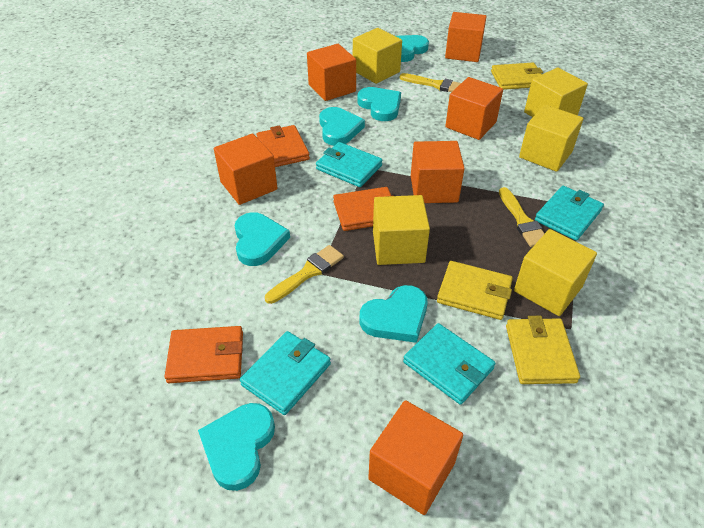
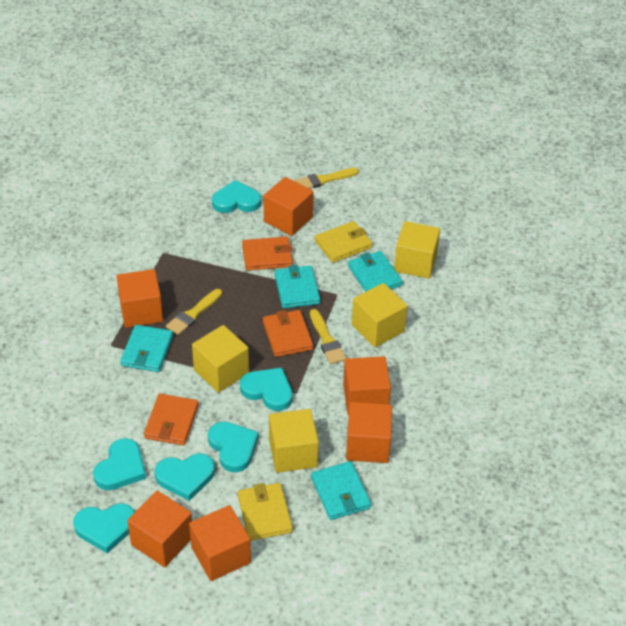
yellow cube: 5 -> 4
yellow wallet: 3 -> 2

